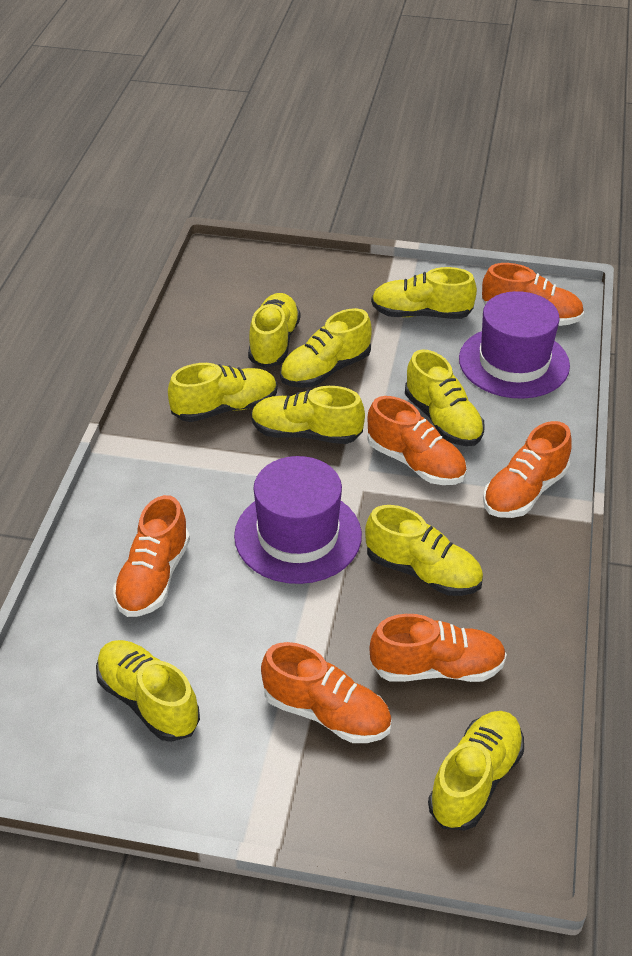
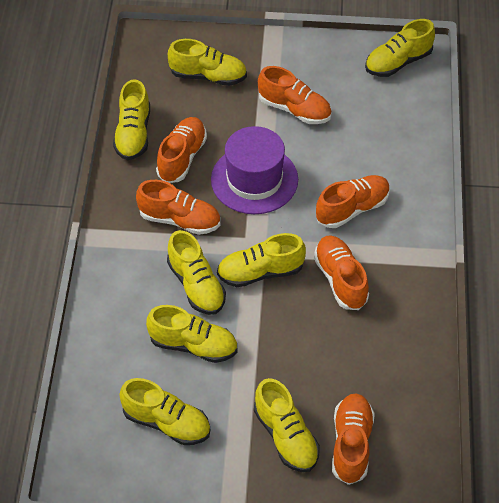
purple hat: 2 -> 1
yellow shoe: 9 -> 8

